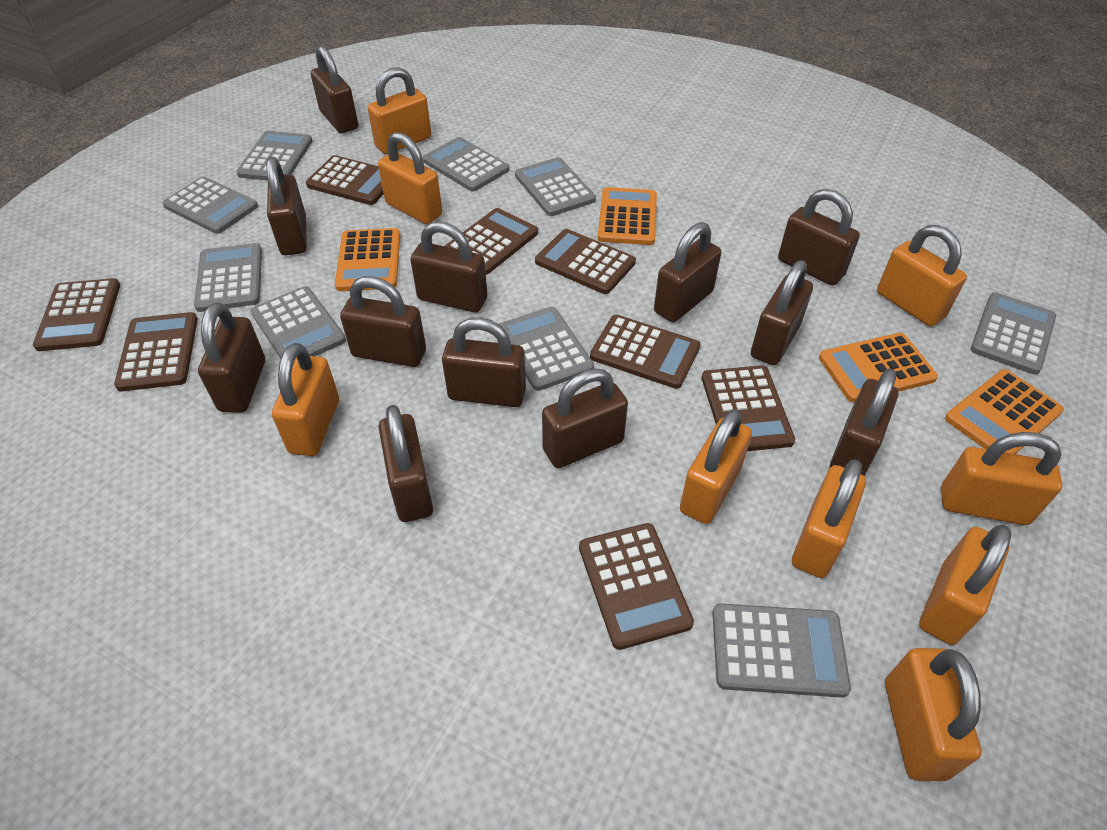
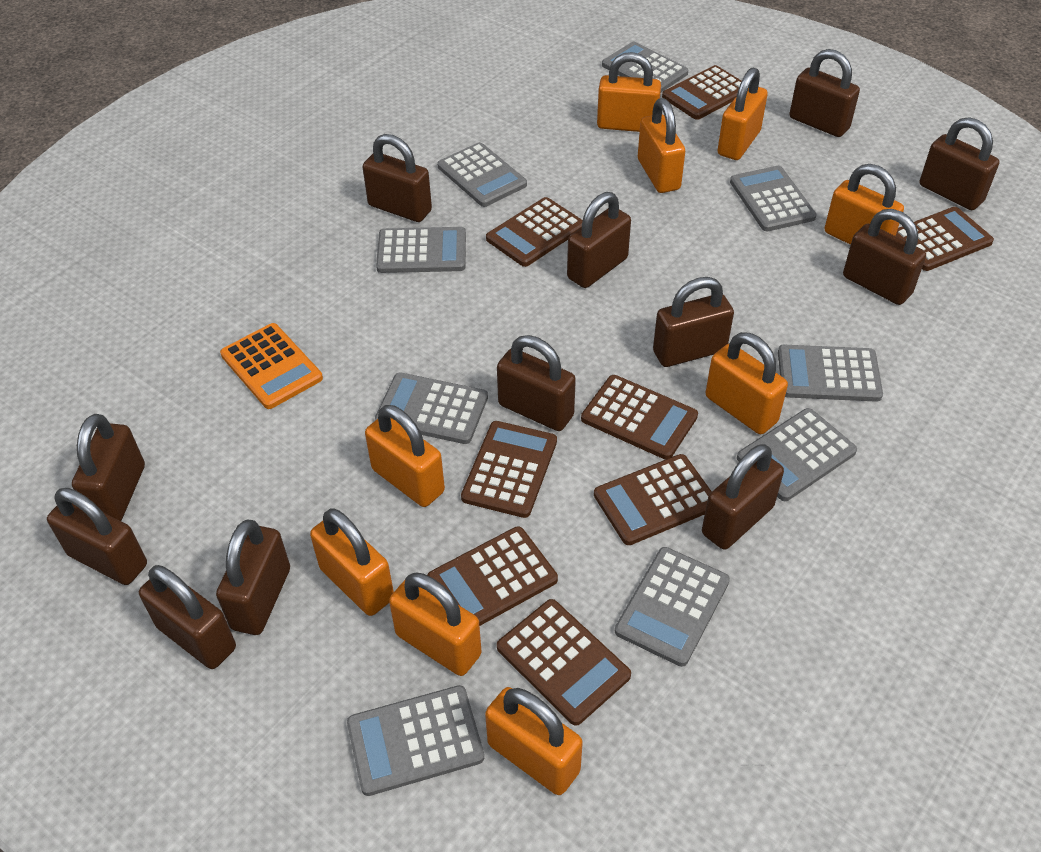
orange calculator: 4 -> 1

